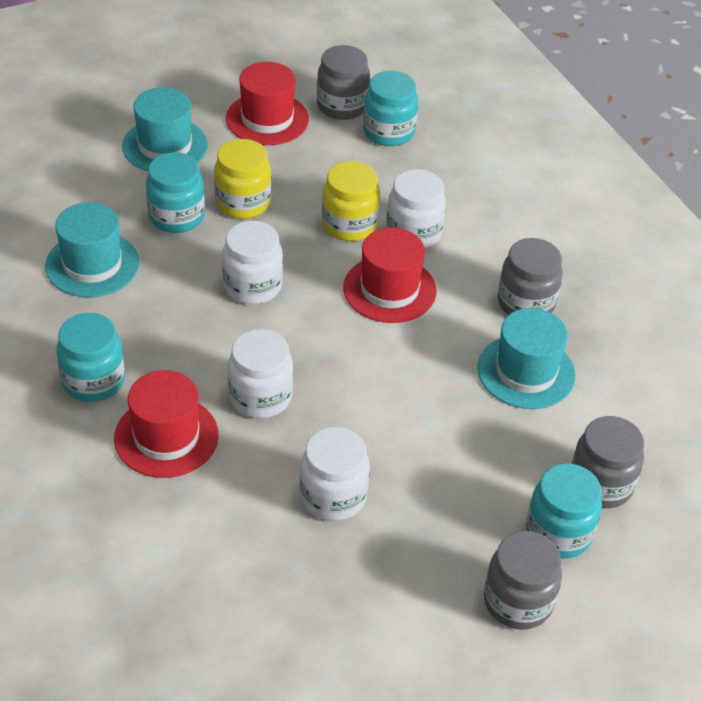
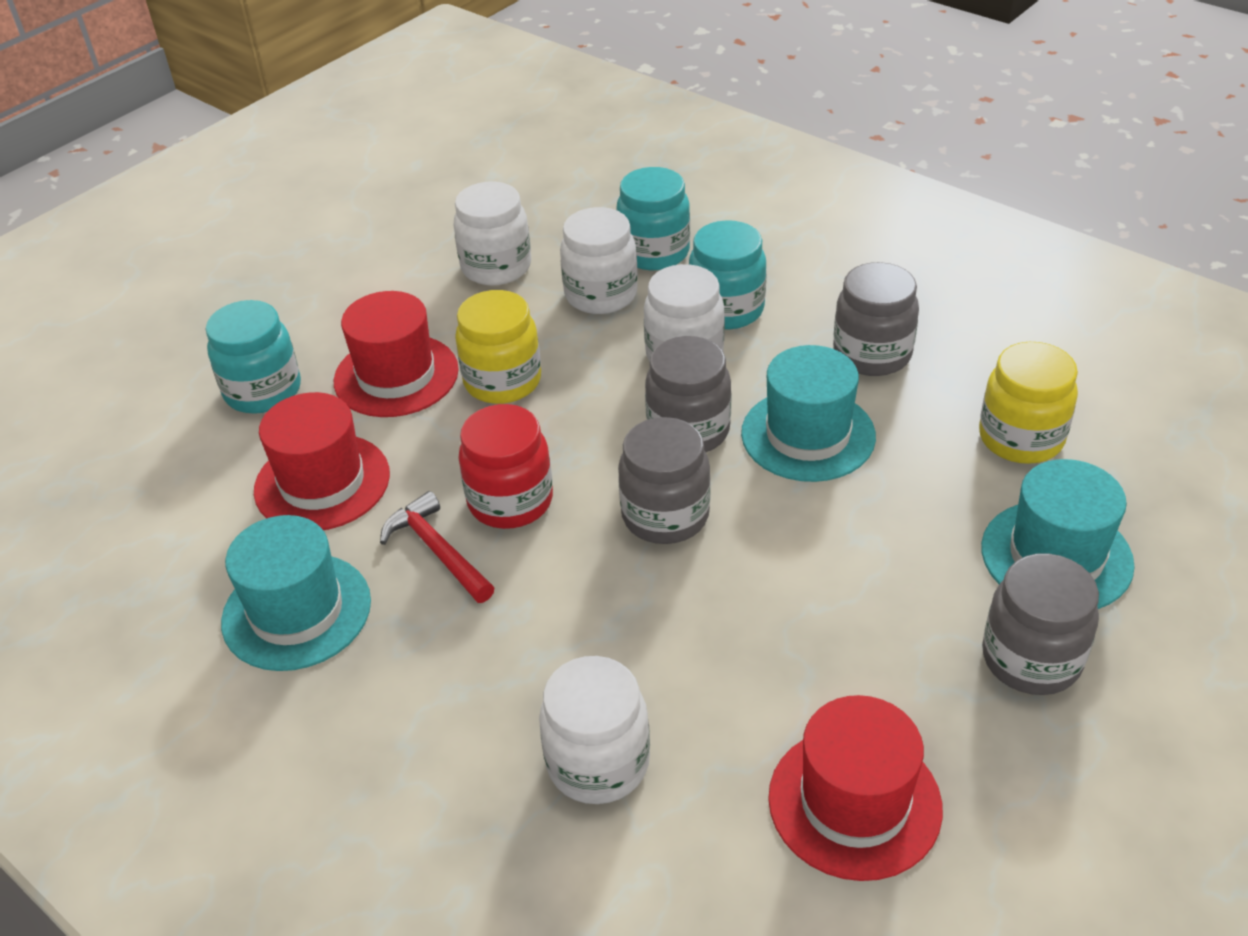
red hammer: 0 -> 1
red jar: 0 -> 1
turquoise jar: 4 -> 3

